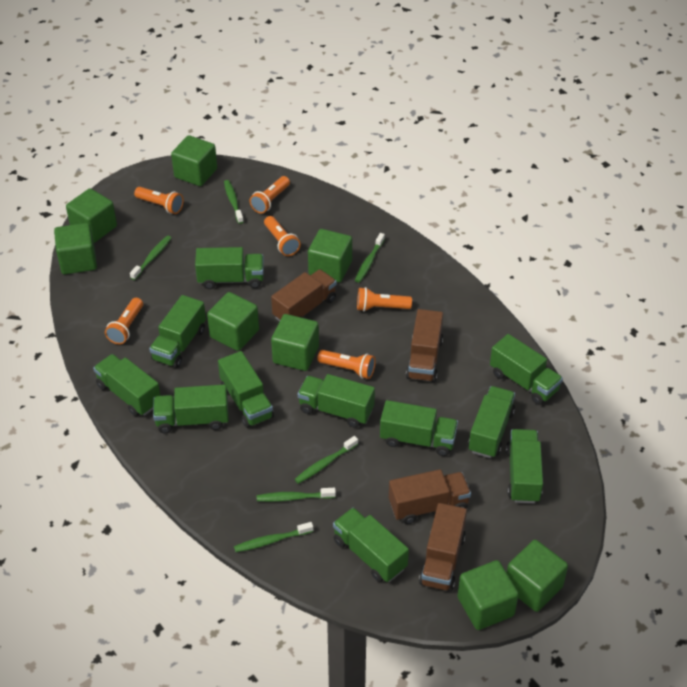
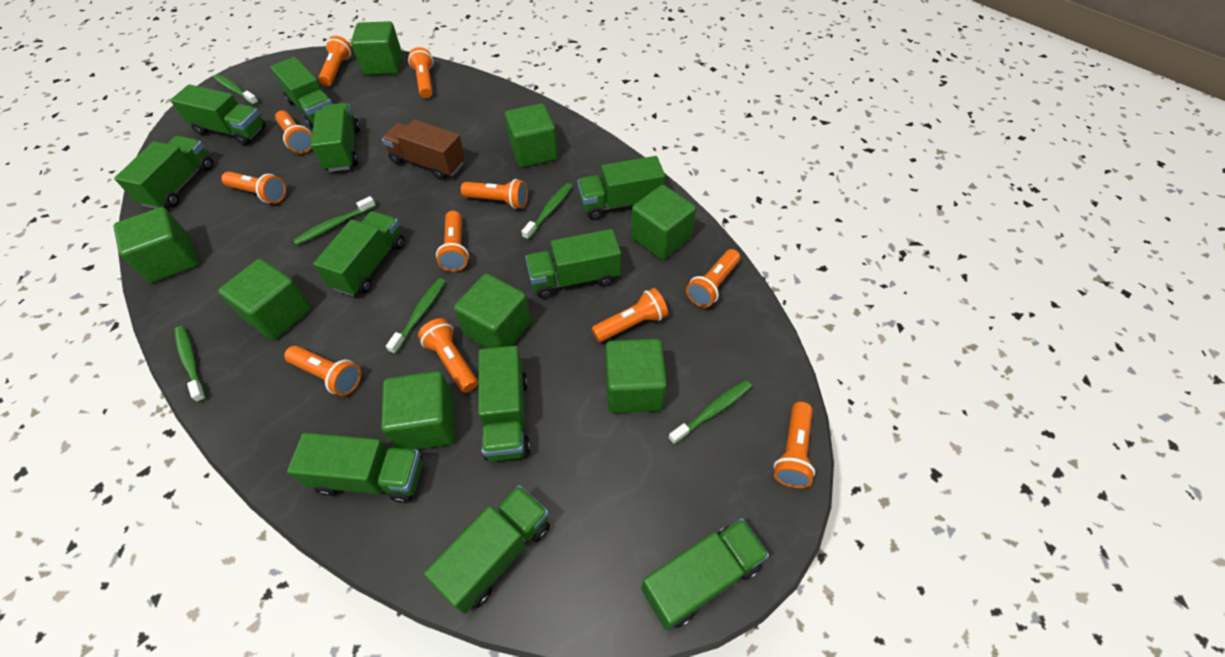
brown truck: 4 -> 1
orange flashlight: 6 -> 11

